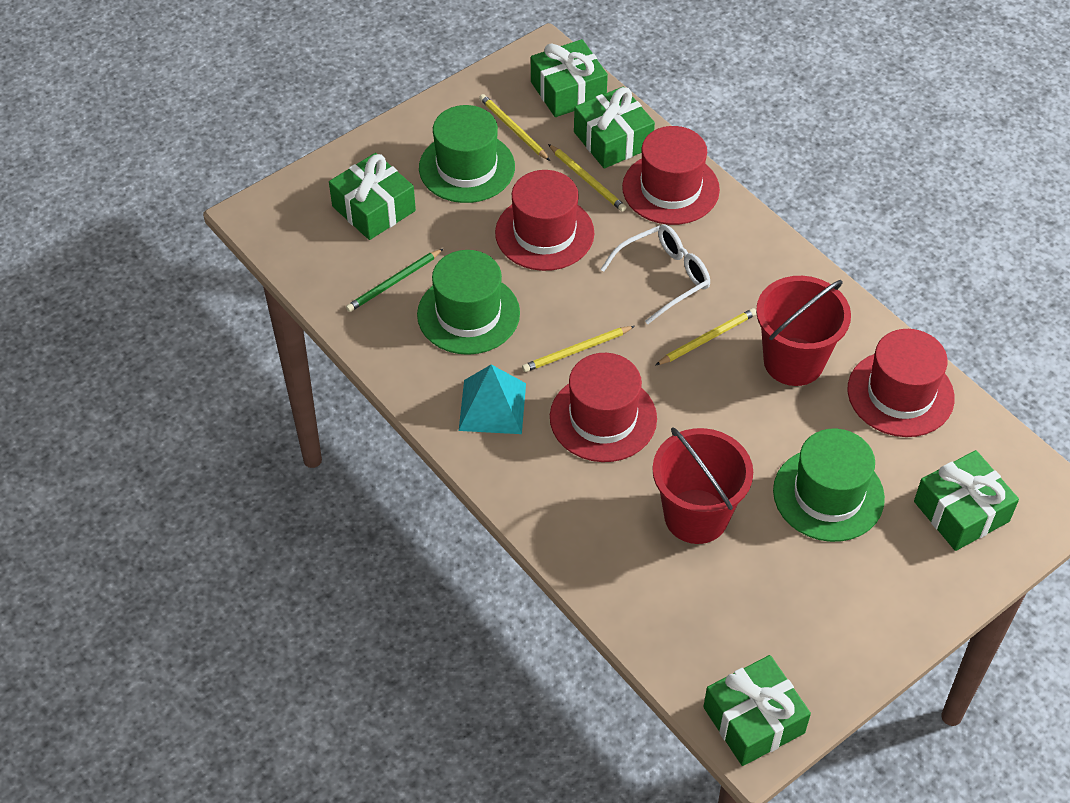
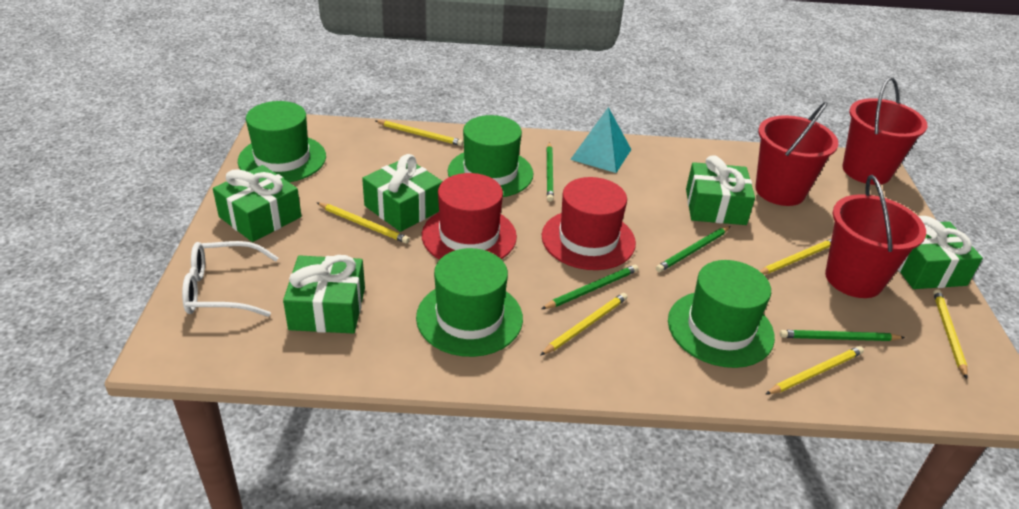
green hat: 3 -> 4
green pencil: 1 -> 4
red bucket: 2 -> 3
red hat: 4 -> 2
yellow pencil: 4 -> 6

